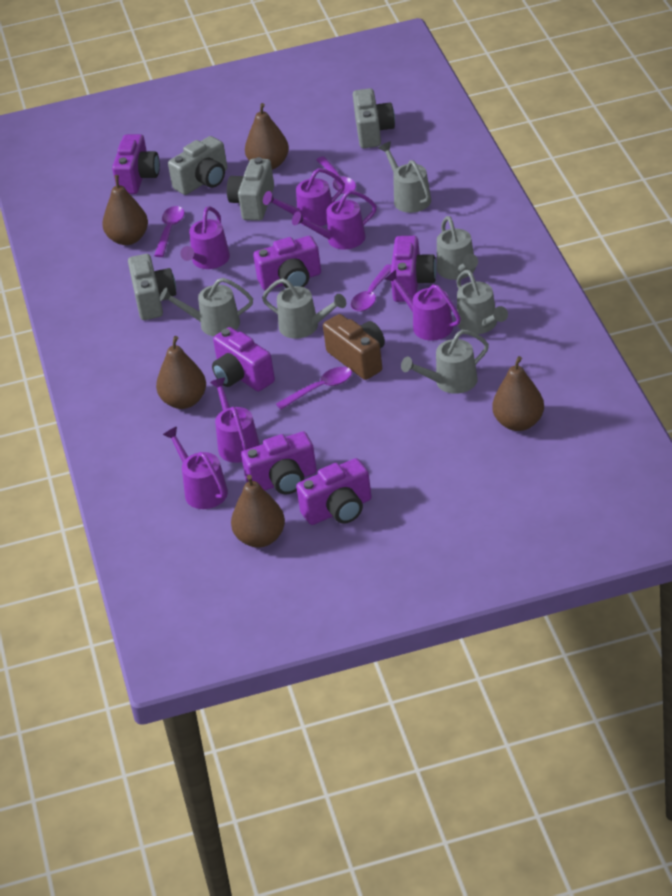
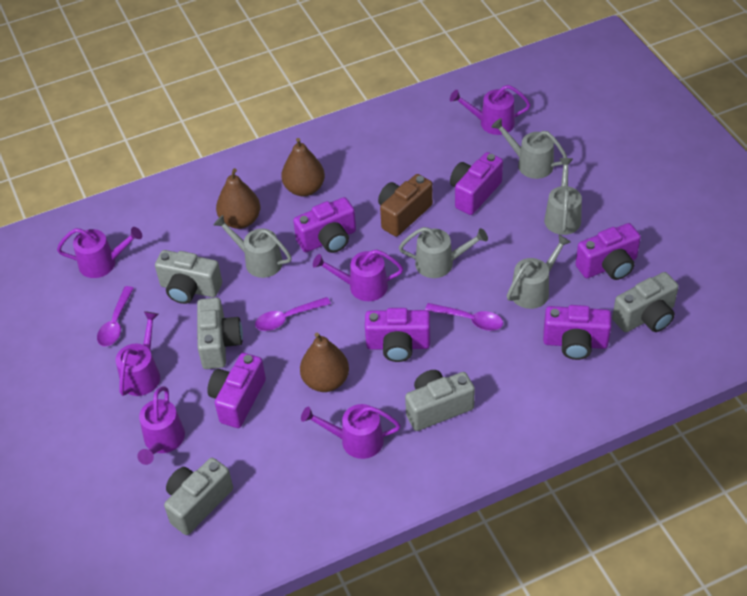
brown pear: 5 -> 3
grey camera: 4 -> 5
grey watering can: 6 -> 5
purple spoon: 4 -> 3

